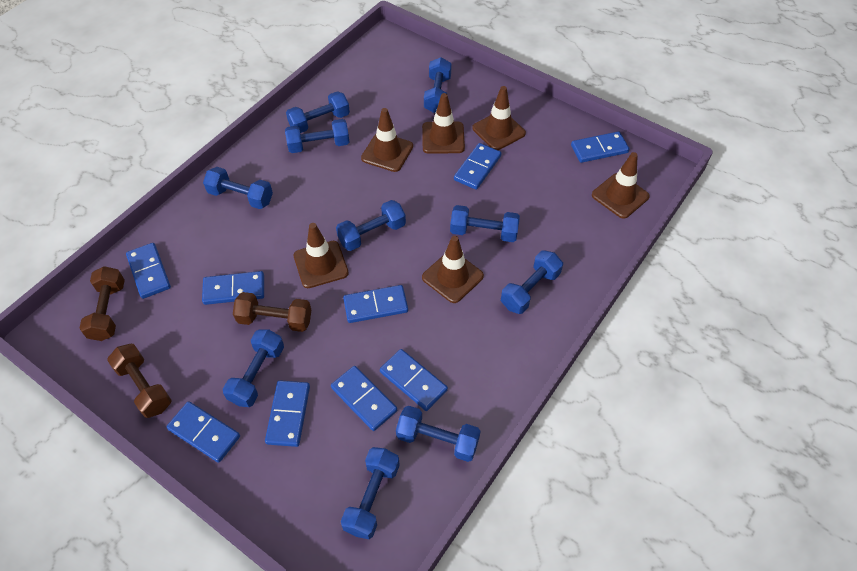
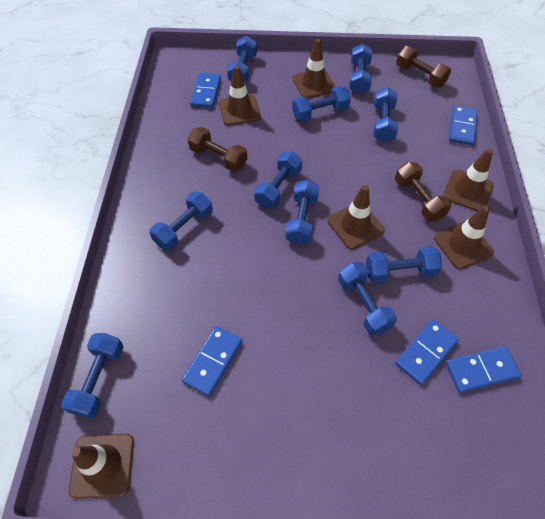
blue domino: 9 -> 5

